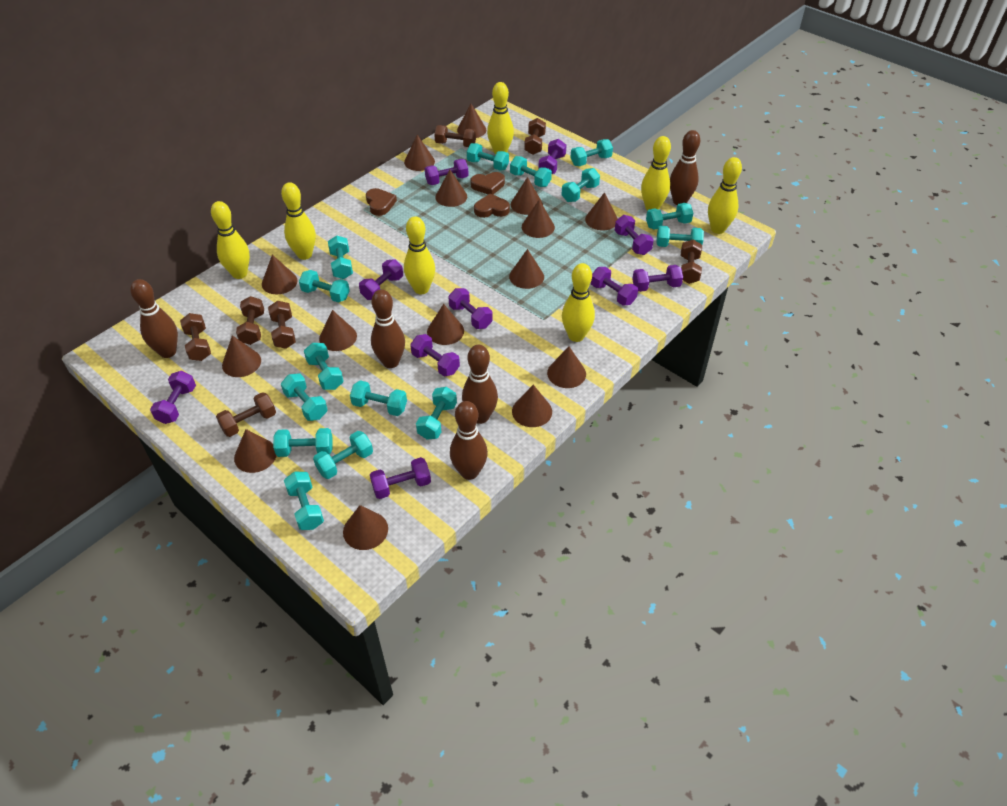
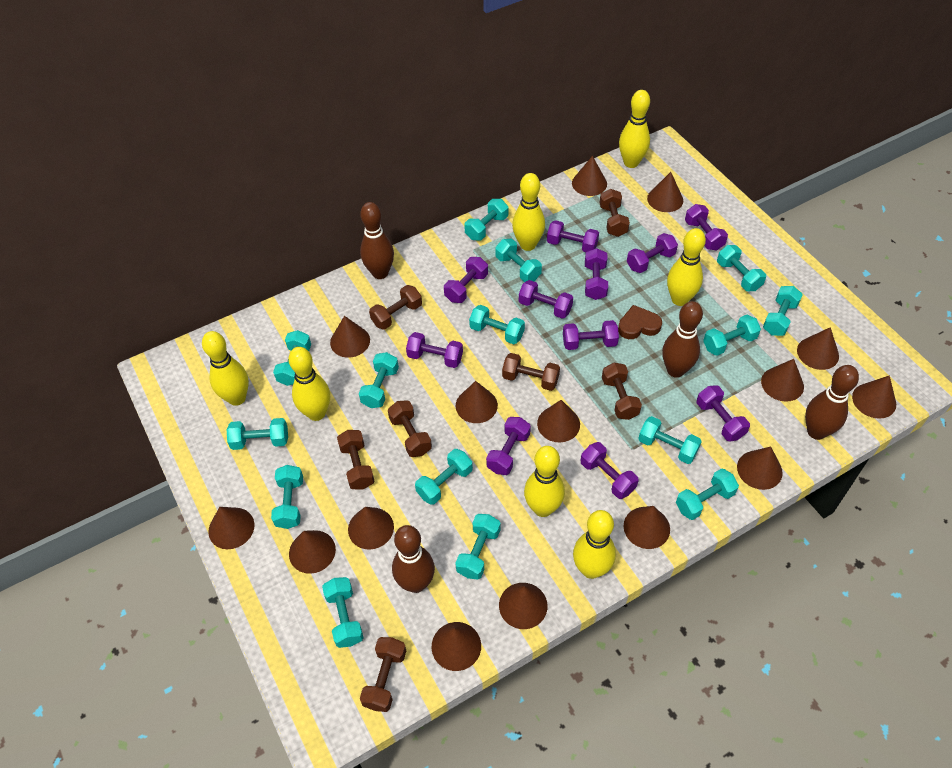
brown bowling pin: 5 -> 4
brown heart: 3 -> 1
purple dumbbell: 10 -> 11

